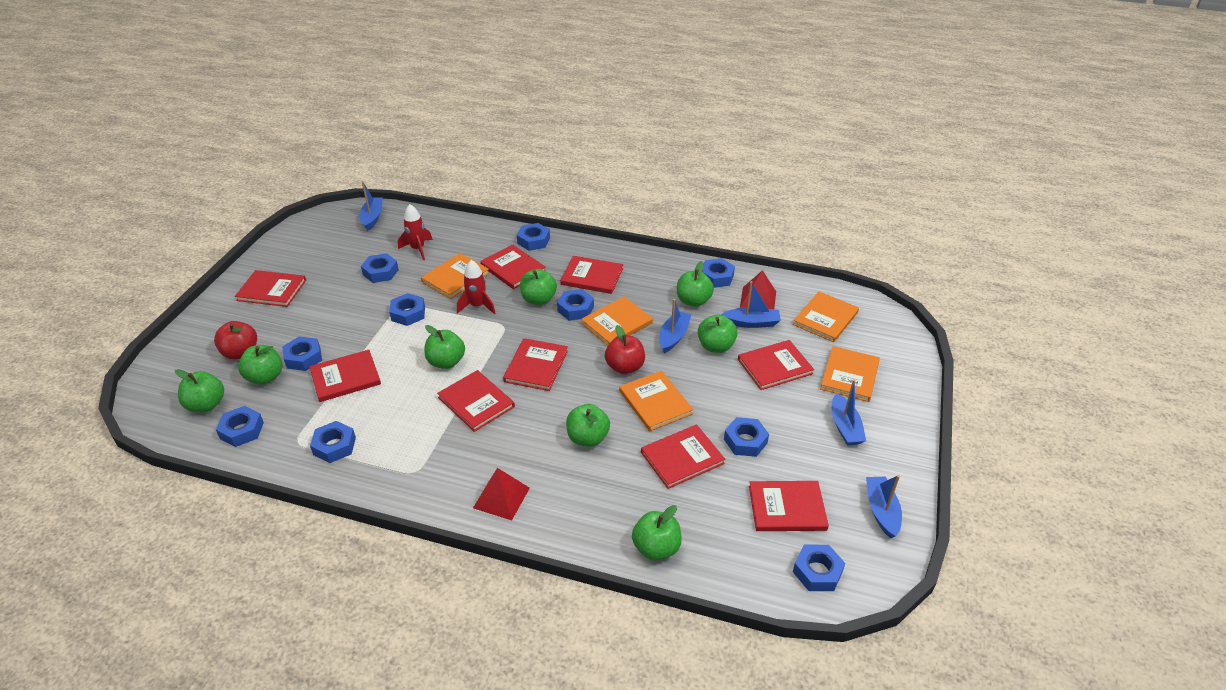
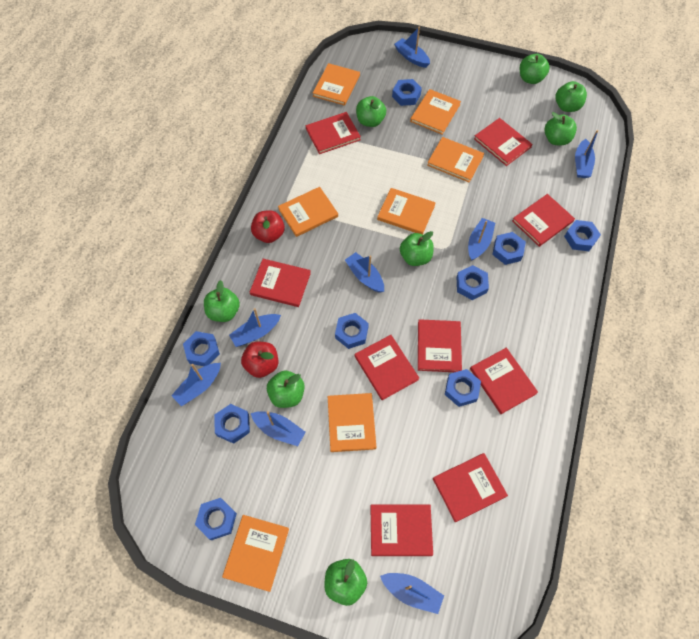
blue boat: 5 -> 8
blue nut: 10 -> 9
orange book: 5 -> 7
red pyramid: 2 -> 0
red rocket: 2 -> 0

